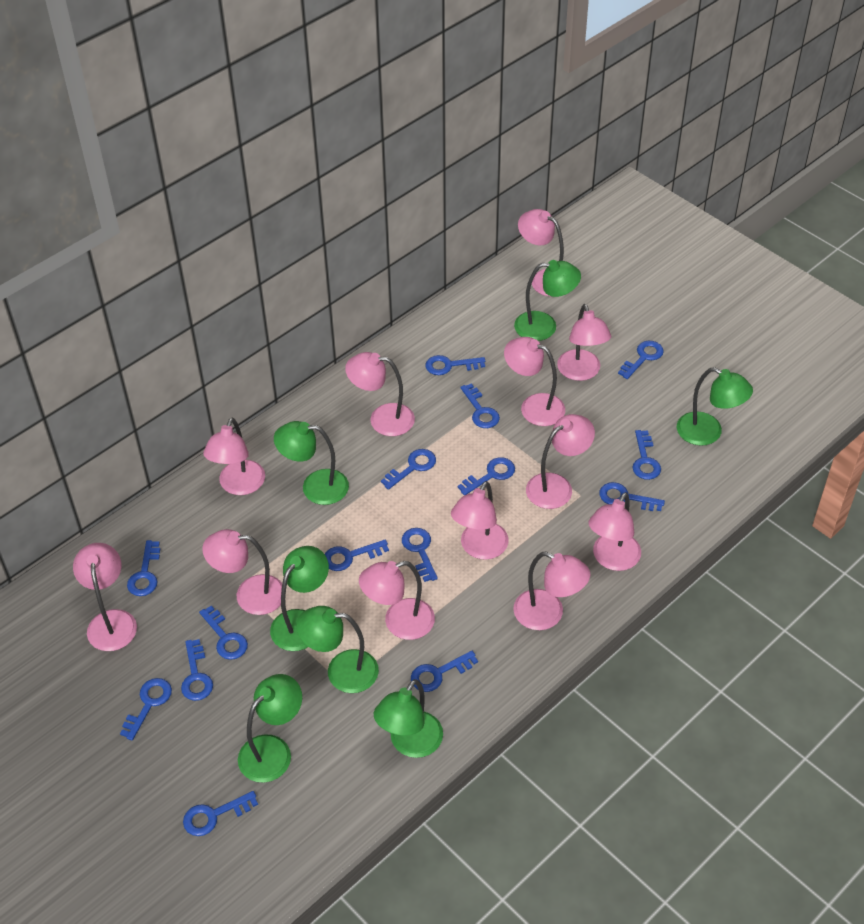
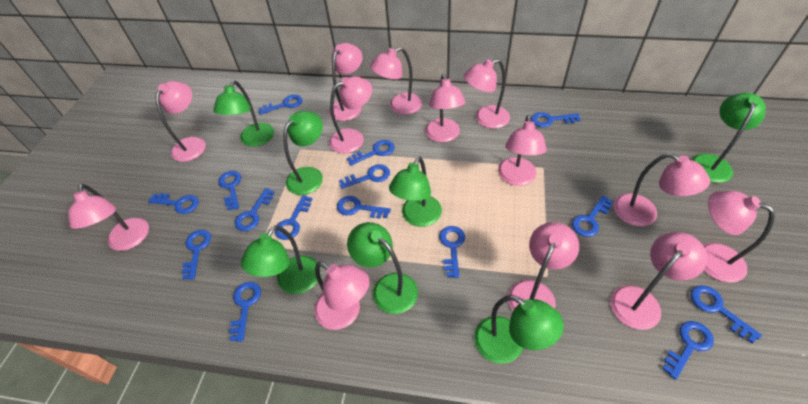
pink lamp: 12 -> 13

